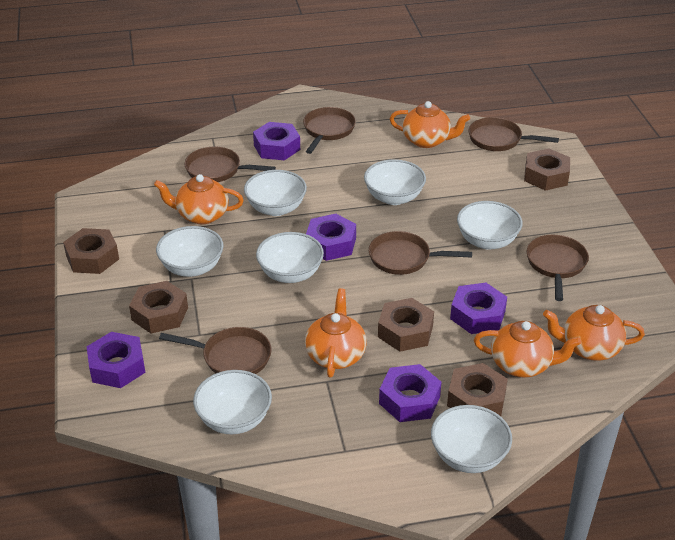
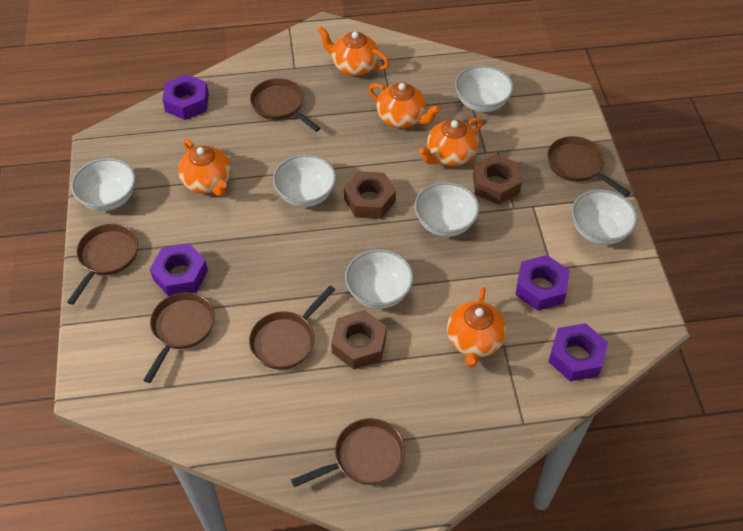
brown nut: 5 -> 3
purple nut: 5 -> 4
white bowl: 7 -> 6

